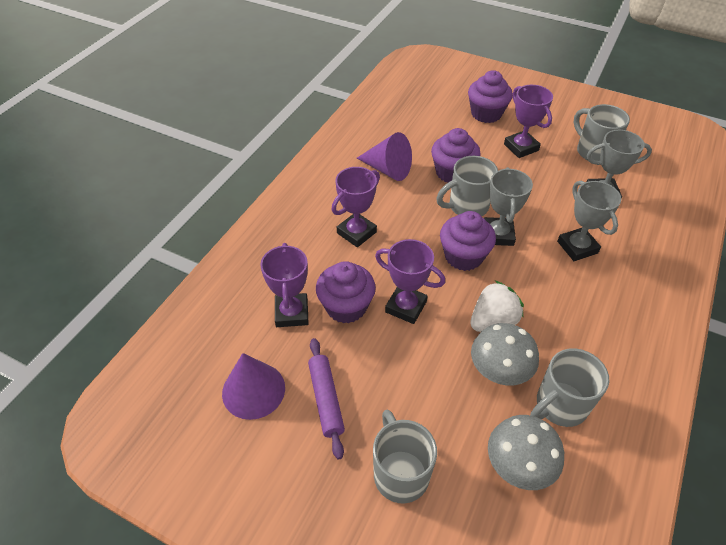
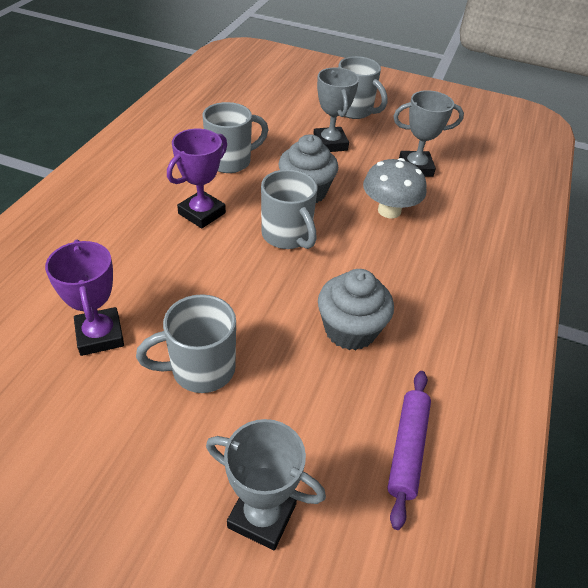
grey cupcake: 0 -> 2
grey mushroom: 2 -> 1
purple cone: 2 -> 0
purple cupcake: 4 -> 0
purple trophy: 4 -> 2
white strawberry: 1 -> 0

